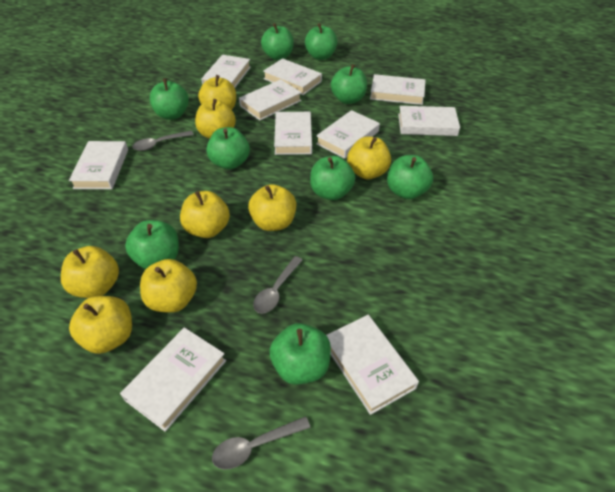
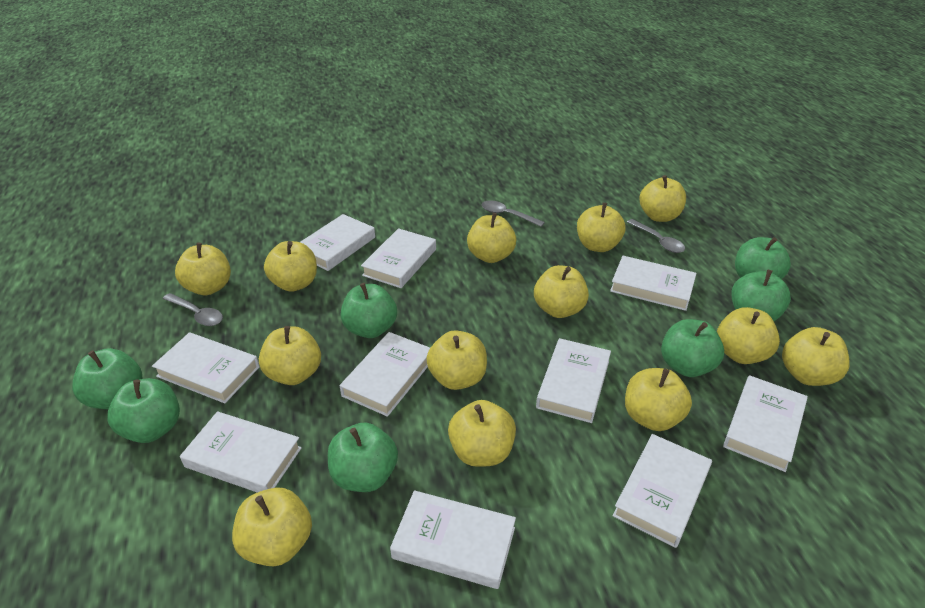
green apple: 9 -> 7
yellow apple: 8 -> 13

